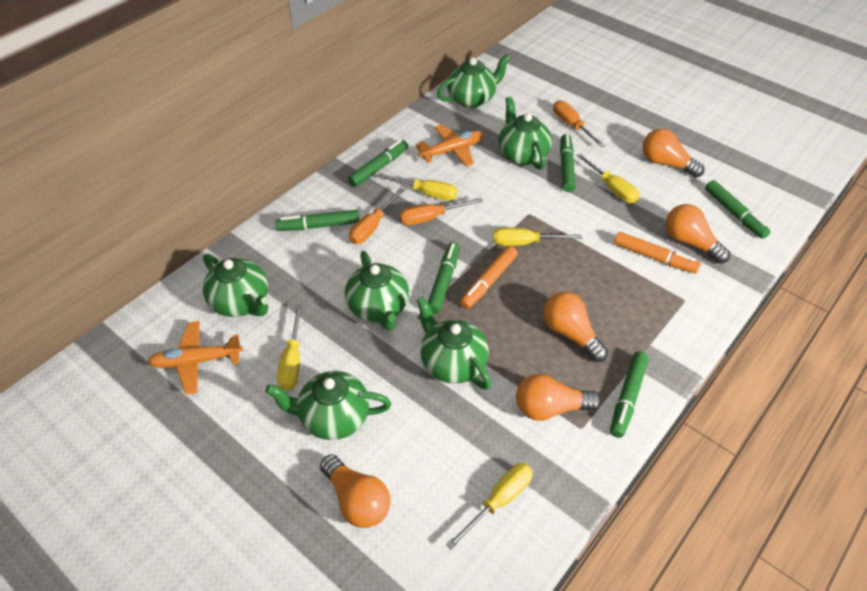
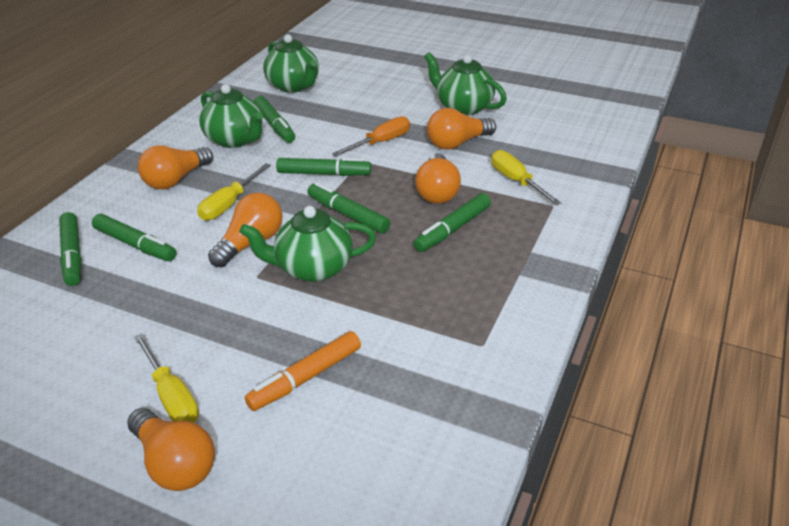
green teapot: 6 -> 4
orange marker: 2 -> 1
orange plane: 2 -> 0
orange screwdriver: 3 -> 1
yellow screwdriver: 5 -> 3

